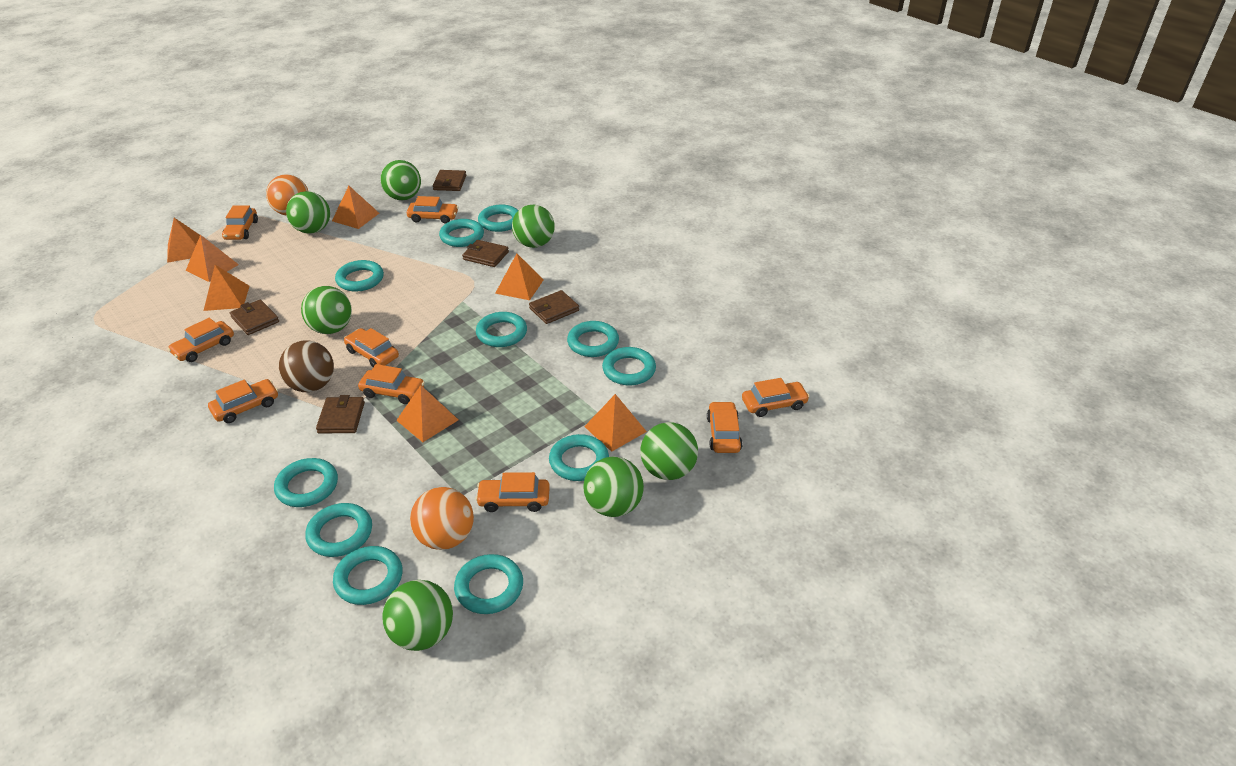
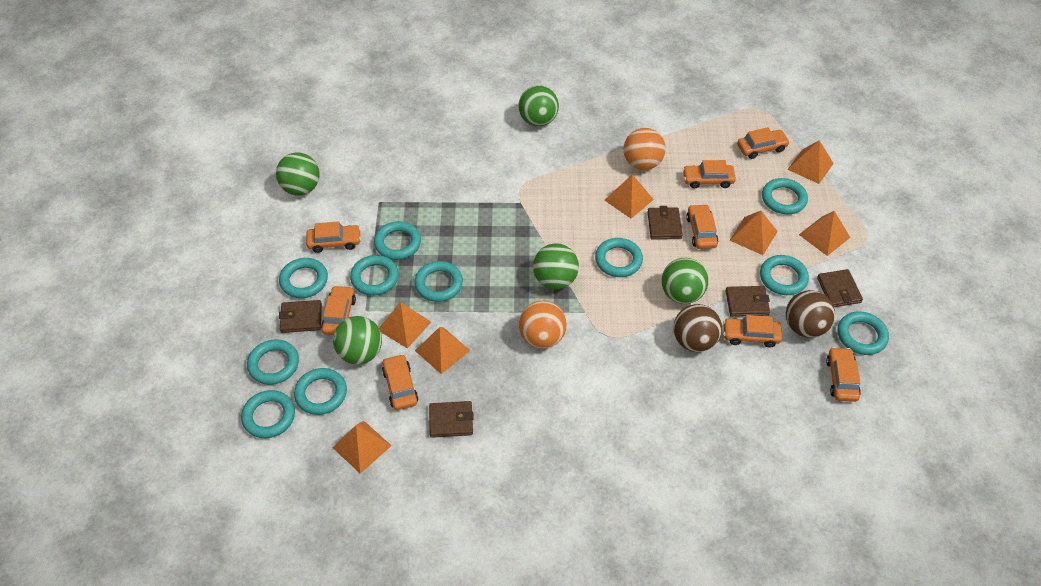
brown ball: 1 -> 2
green ball: 7 -> 5
orange car: 9 -> 8

